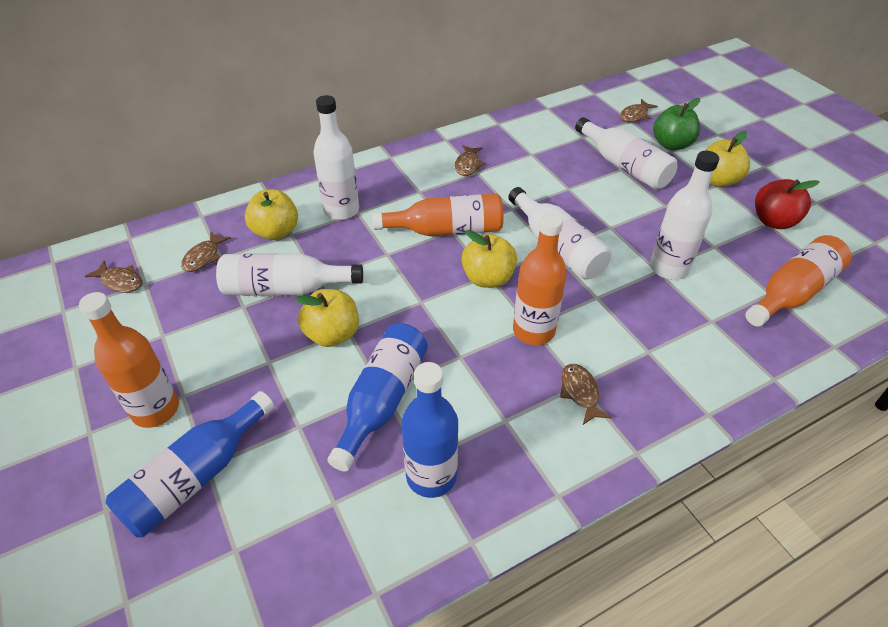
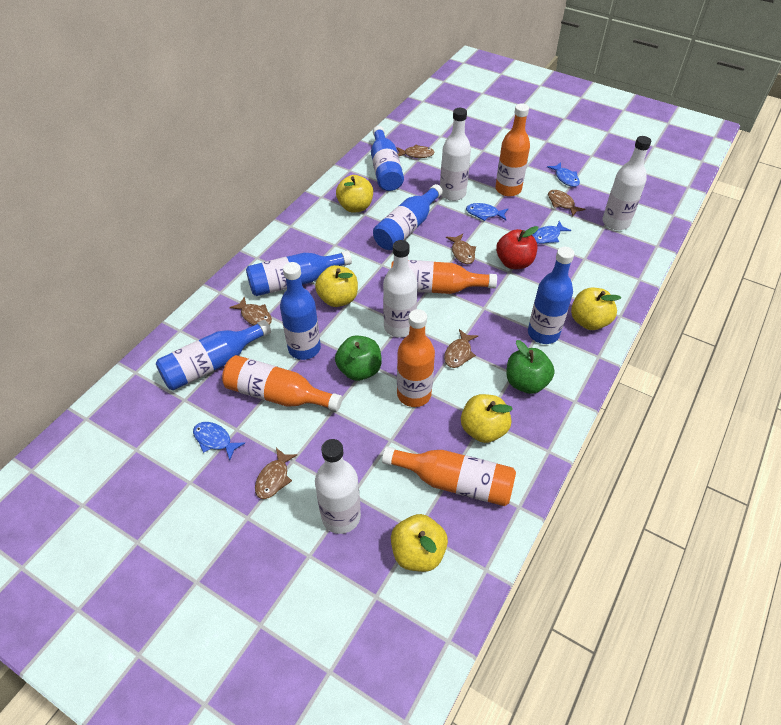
blue bottle: 3 -> 6
blue fish: 0 -> 4
brown fish: 5 -> 6
green apple: 1 -> 2
orange bottle: 4 -> 5
white bottle: 5 -> 4
yellow apple: 4 -> 5

